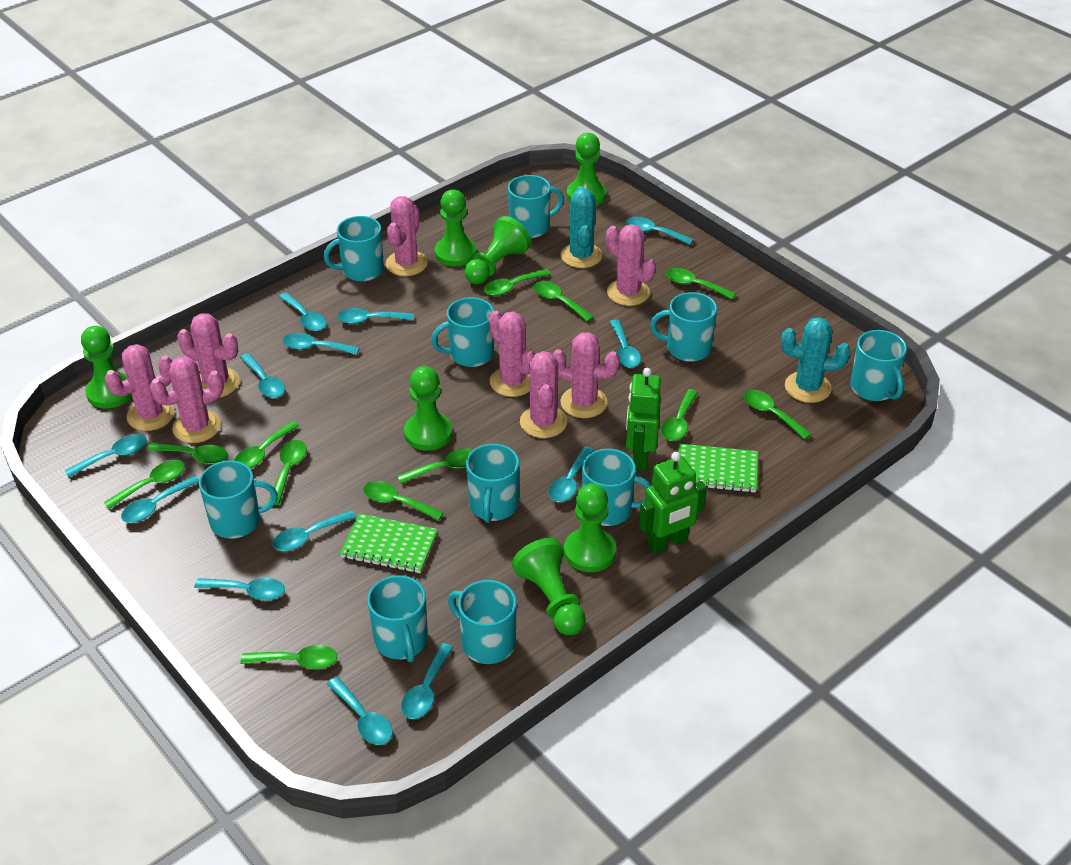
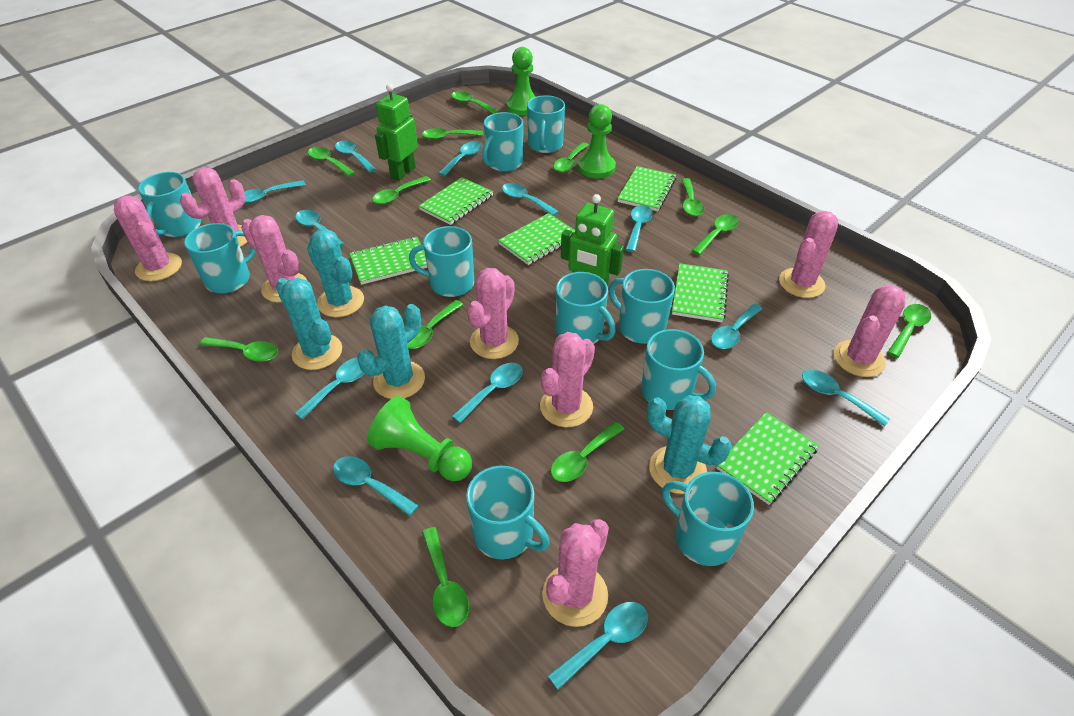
green notebook: 2 -> 6
green pawn: 7 -> 3
turquoise cactus: 2 -> 4
turquoise spoon: 13 -> 12

